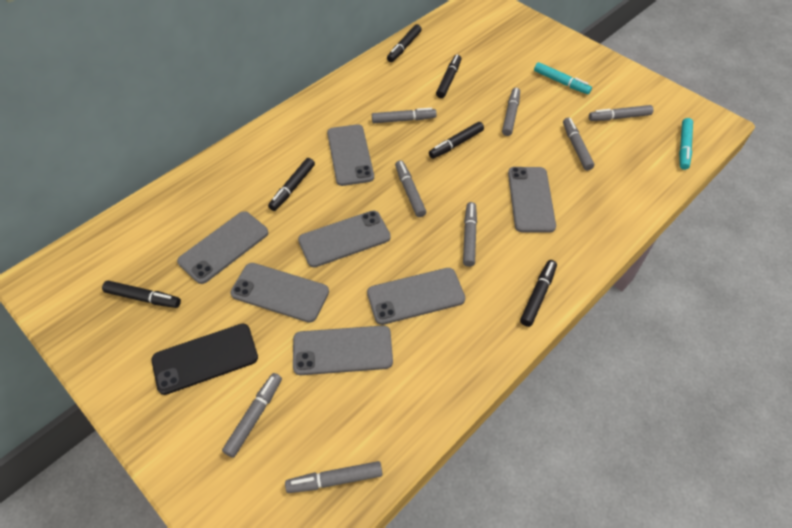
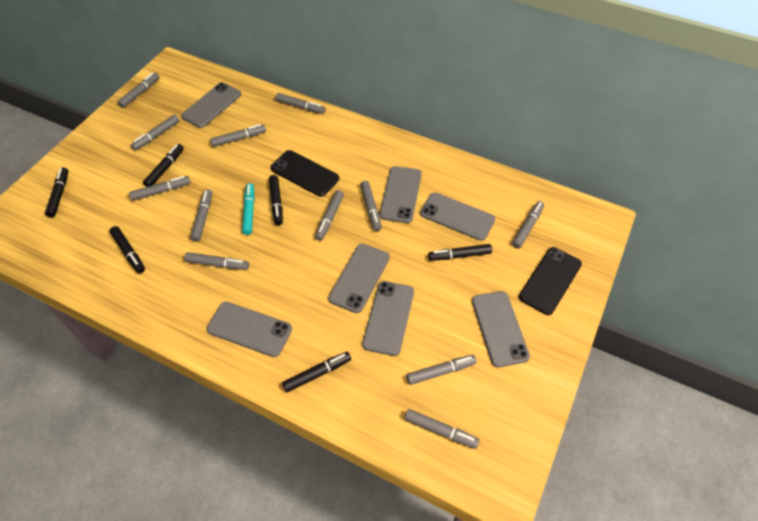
black phone: 1 -> 2
grey marker: 8 -> 12
turquoise marker: 2 -> 1

